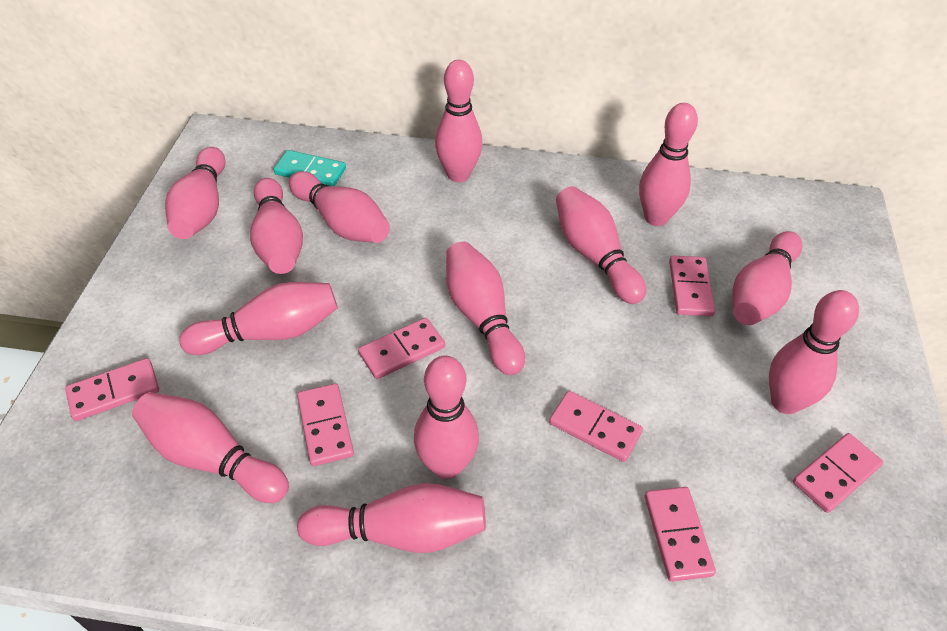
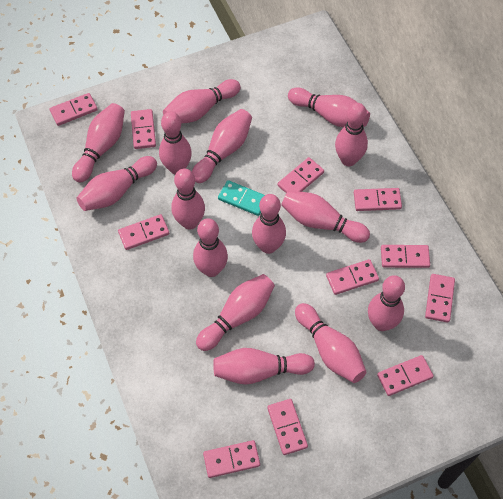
pink bowling pin: 13 -> 15
pink domino: 7 -> 11

